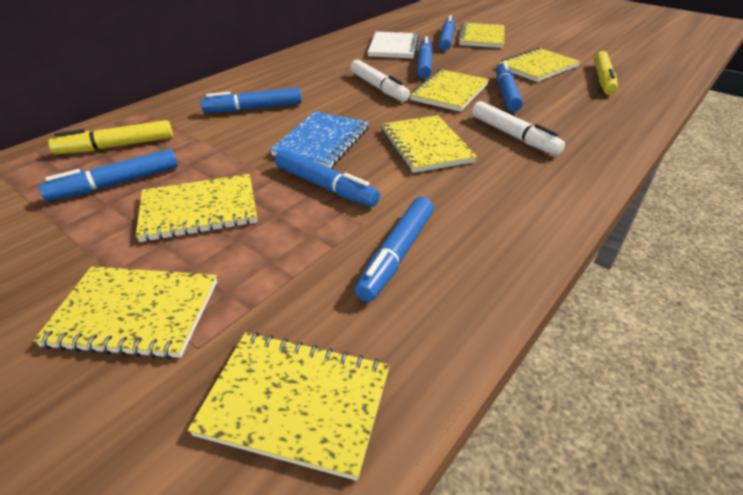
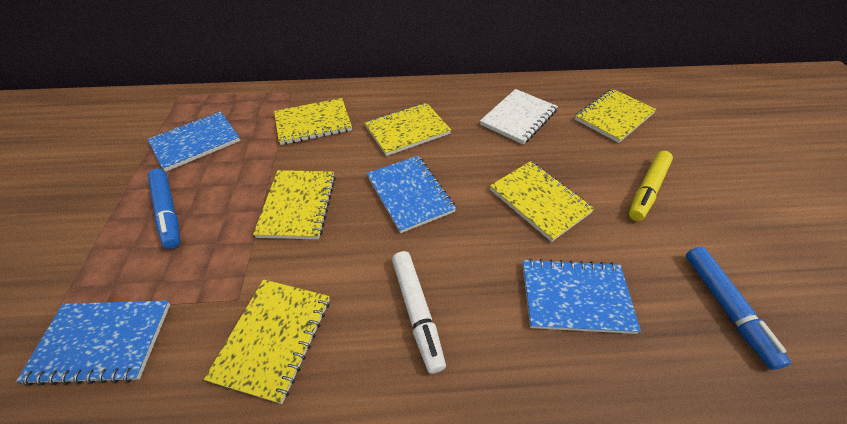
blue marker: 7 -> 2
blue notebook: 1 -> 4
white marker: 2 -> 1
yellow marker: 2 -> 1
yellow notebook: 7 -> 6

